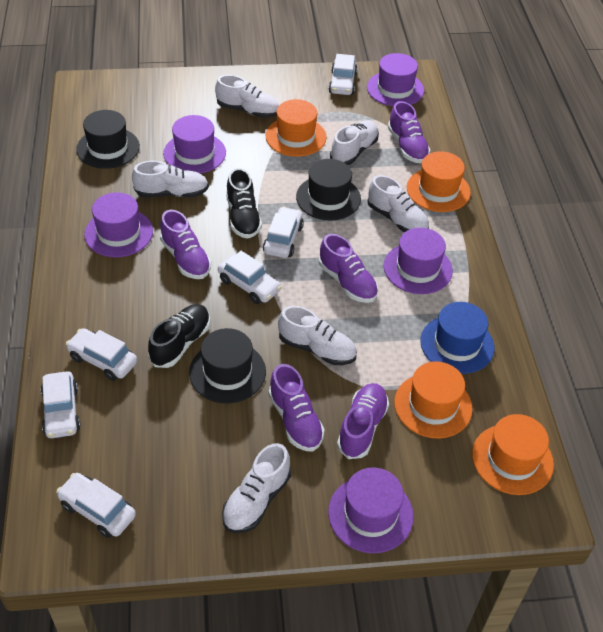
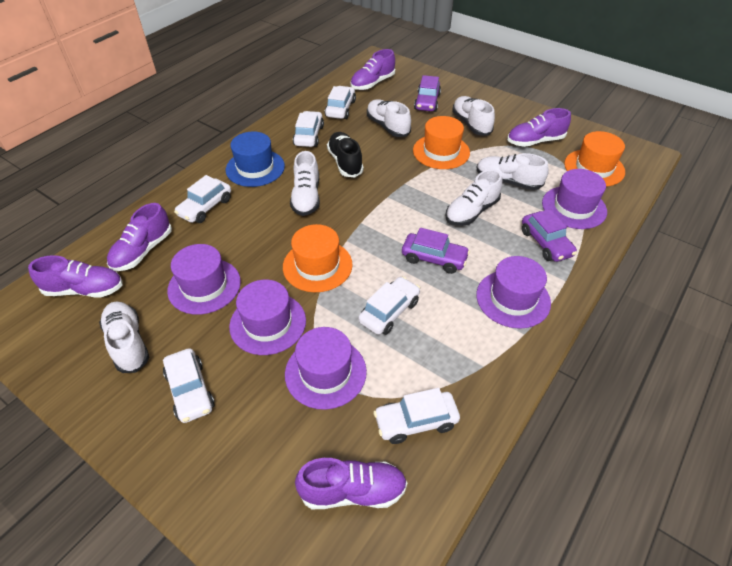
black hat: 3 -> 0
black shoe: 2 -> 1
orange hat: 4 -> 3
purple car: 0 -> 3

